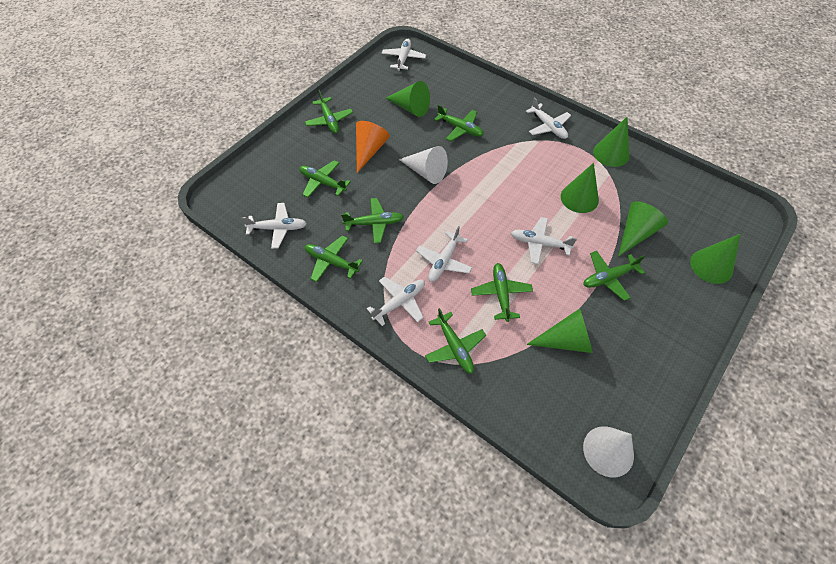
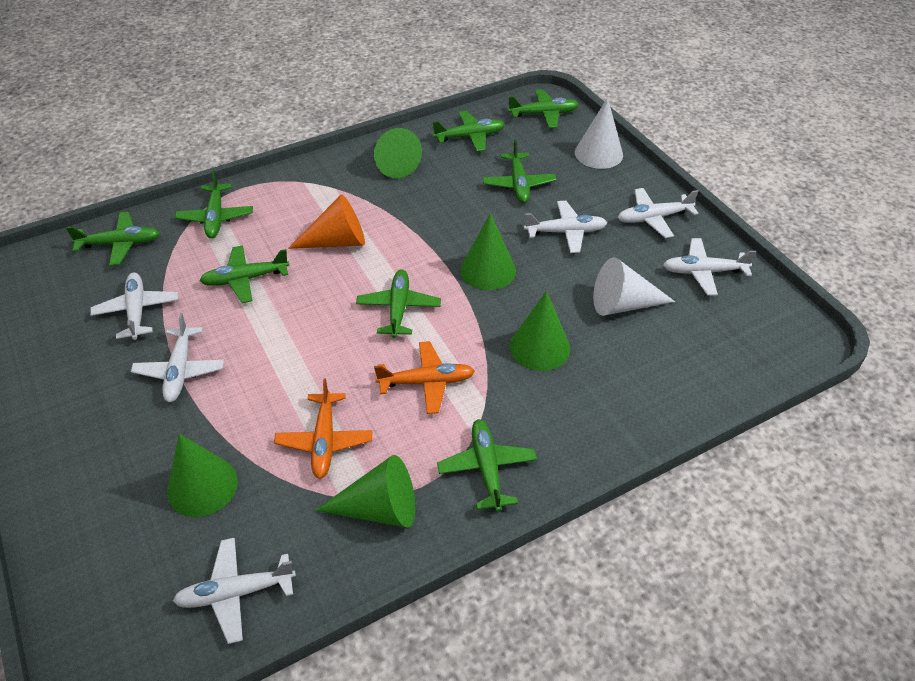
green cone: 6 -> 5
orange plane: 0 -> 2

